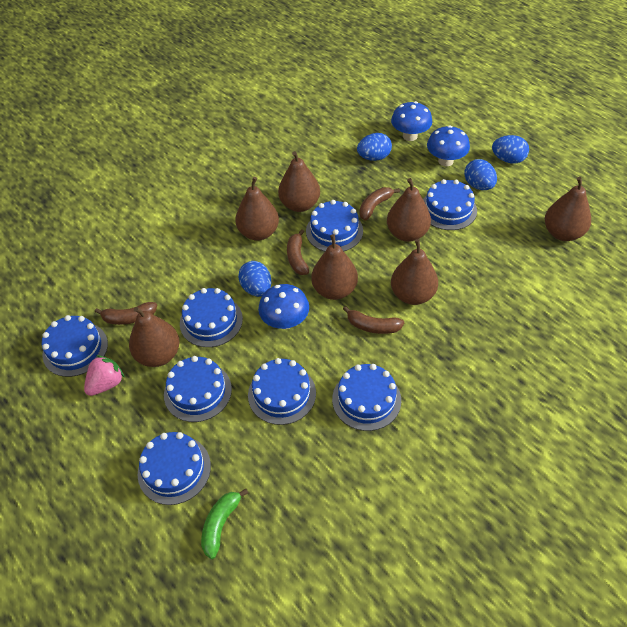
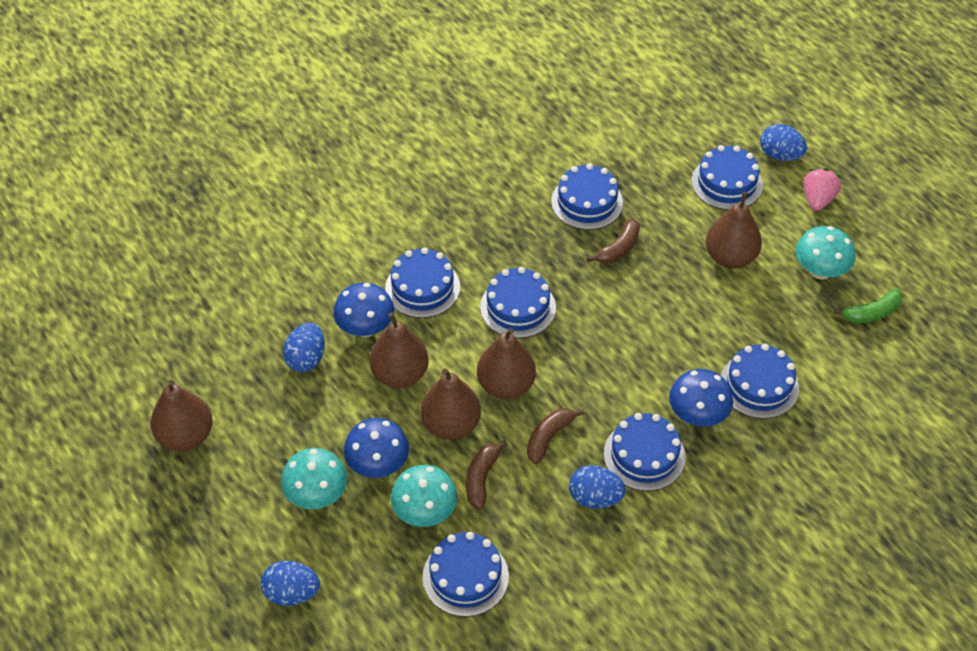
blue cake: 8 -> 7
brown banana: 4 -> 3
brown pear: 7 -> 5
turquoise mushroom: 0 -> 3

